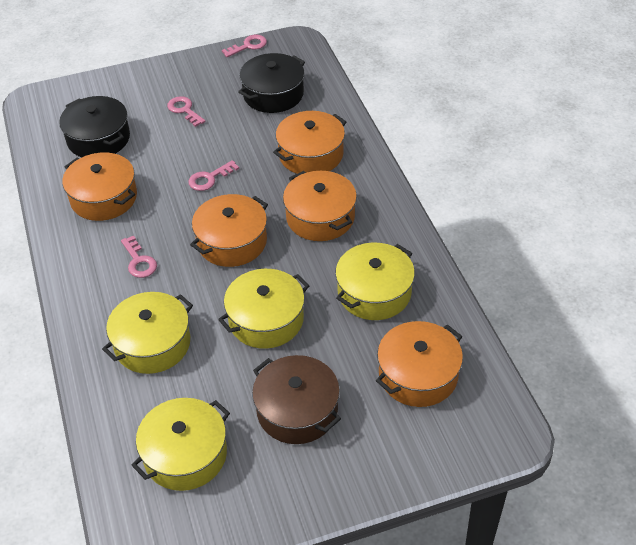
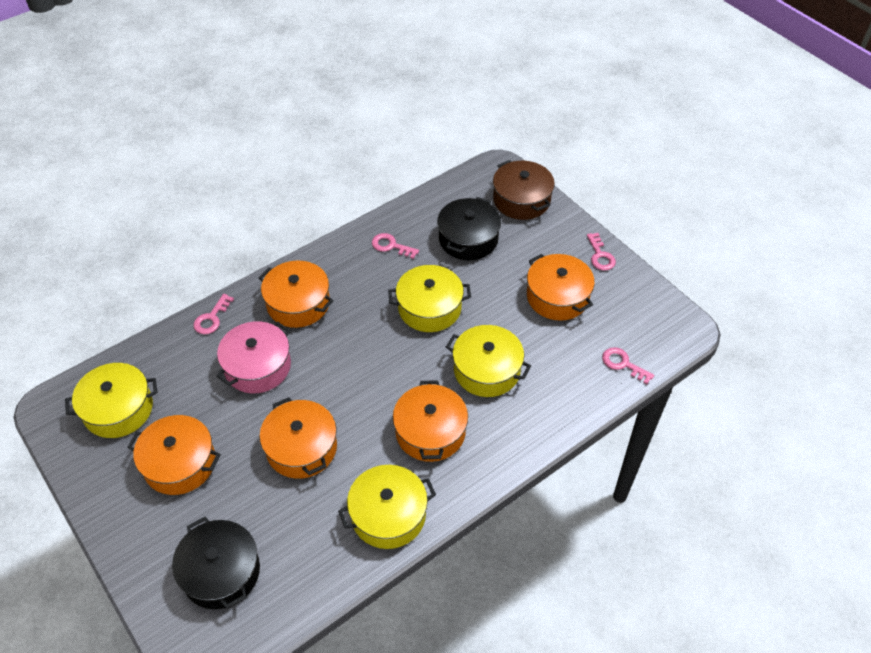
pink pot: 0 -> 1

